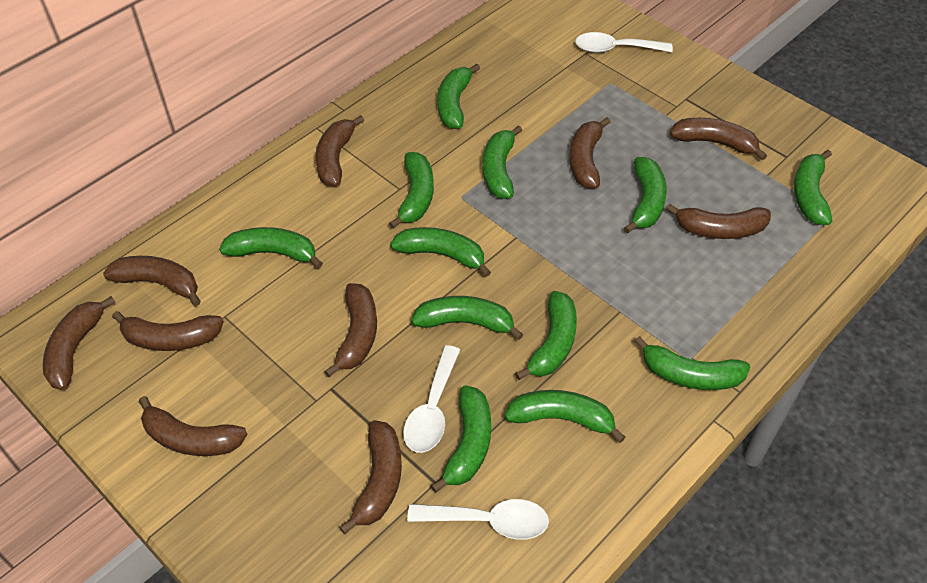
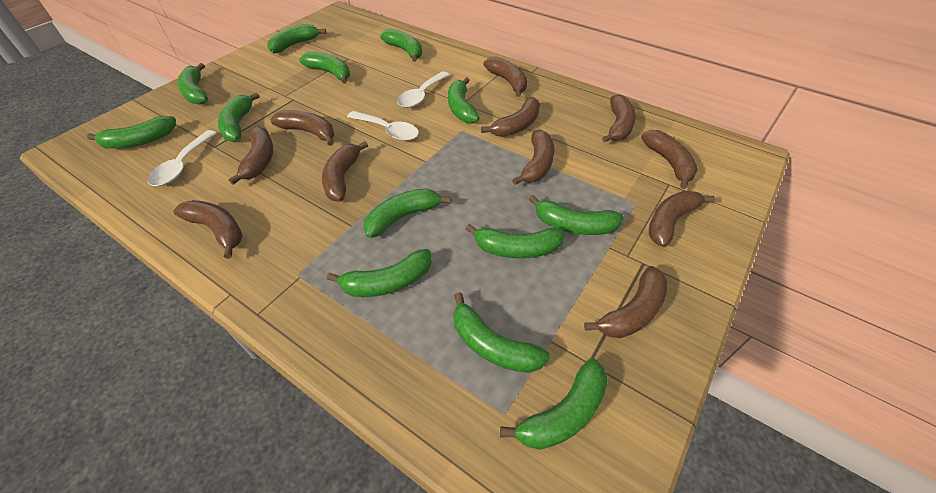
brown banana: 10 -> 11
green banana: 12 -> 13

